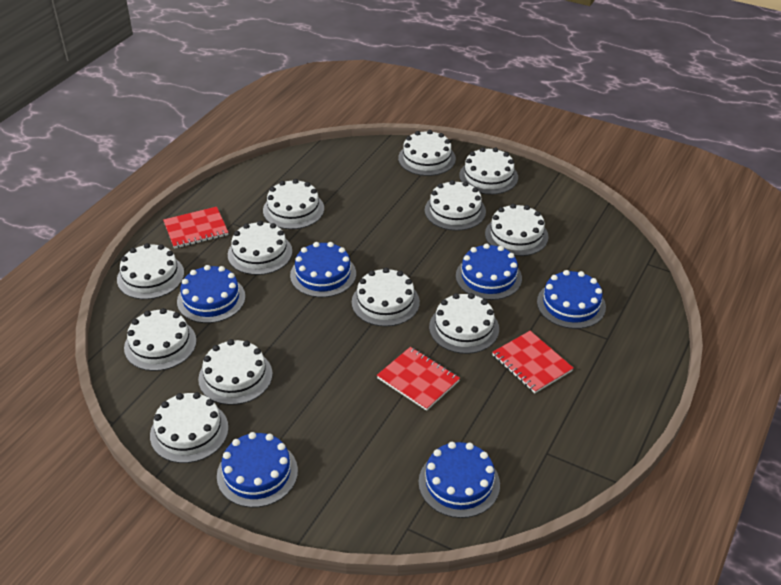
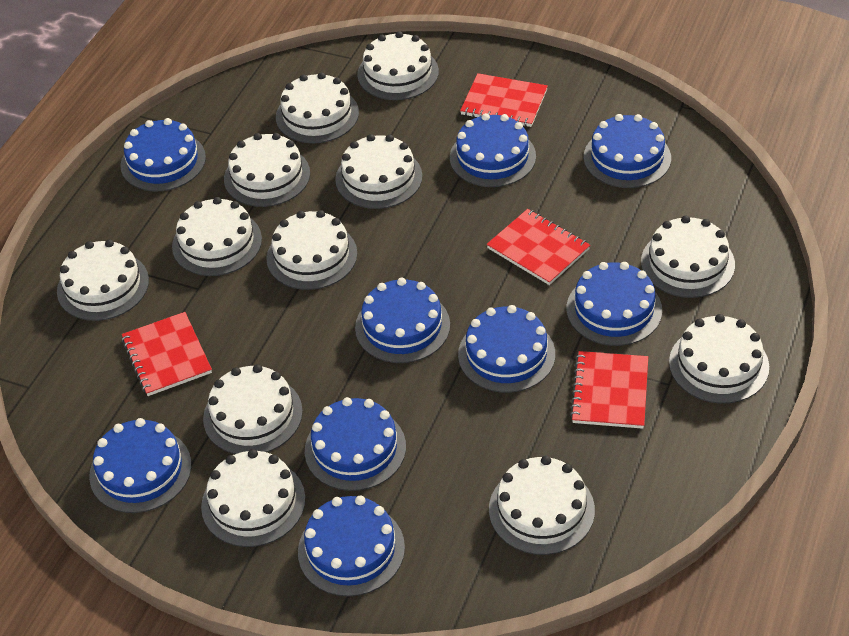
blue cake: 6 -> 9
red notebook: 3 -> 4

